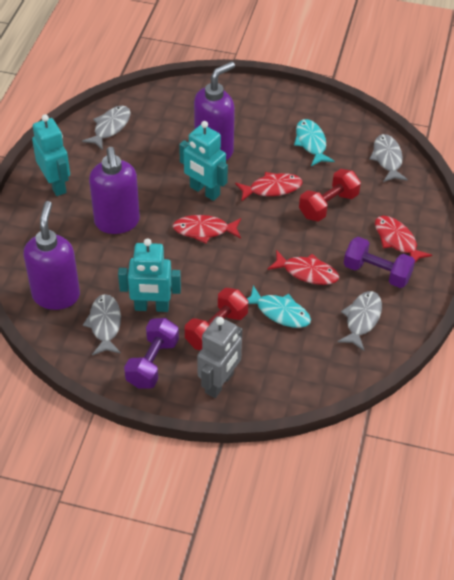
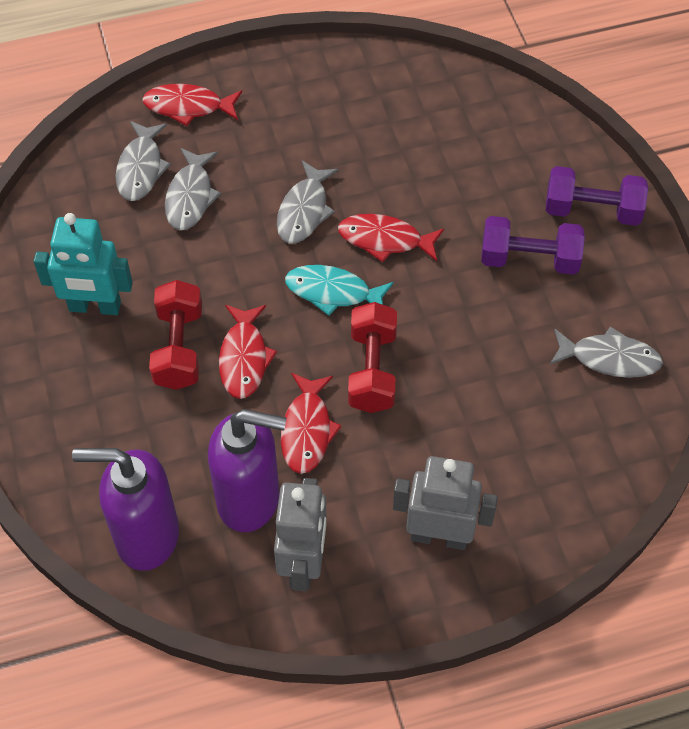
grey robot: 1 -> 2
purple soap dispenser: 3 -> 2
turquoise fish: 2 -> 1
turquoise robot: 3 -> 1

